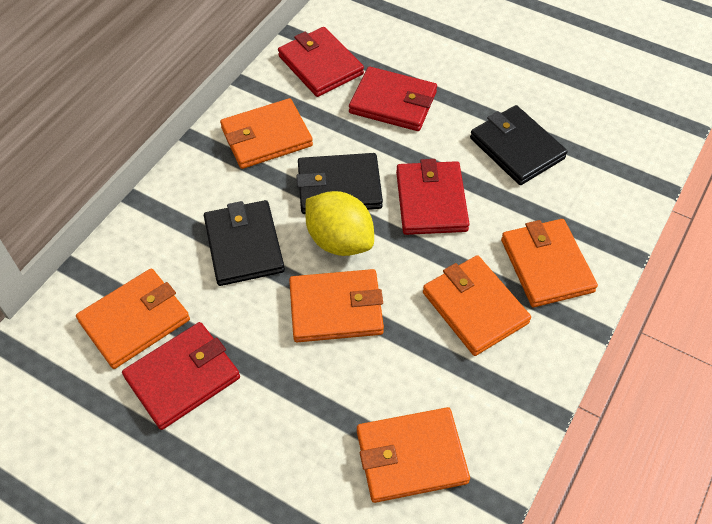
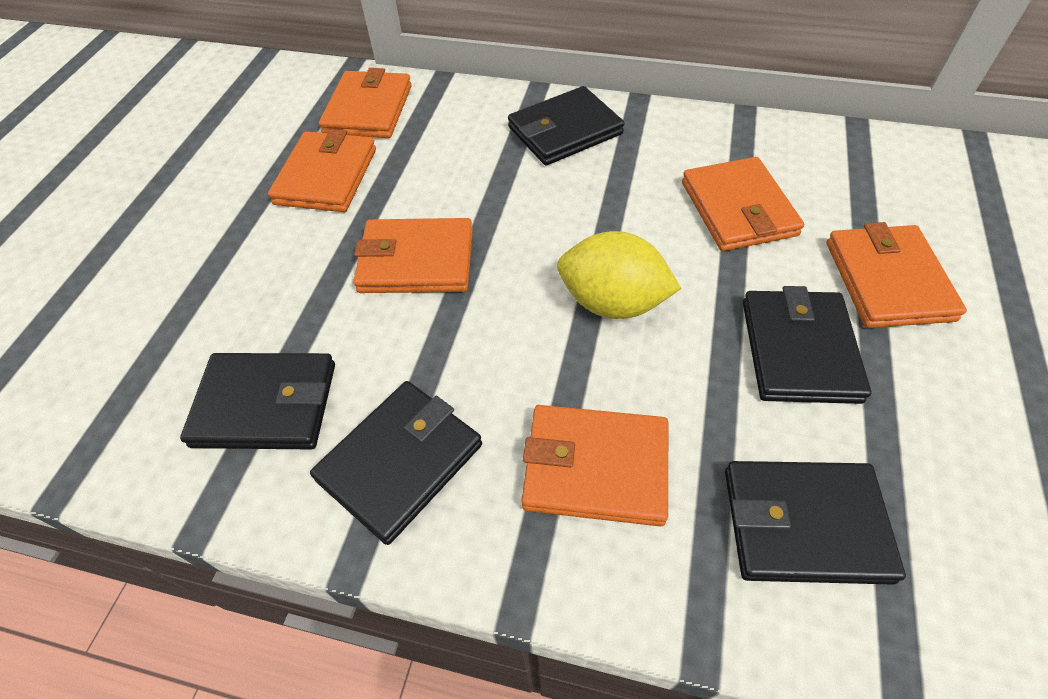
black wallet: 3 -> 5
red wallet: 4 -> 0

